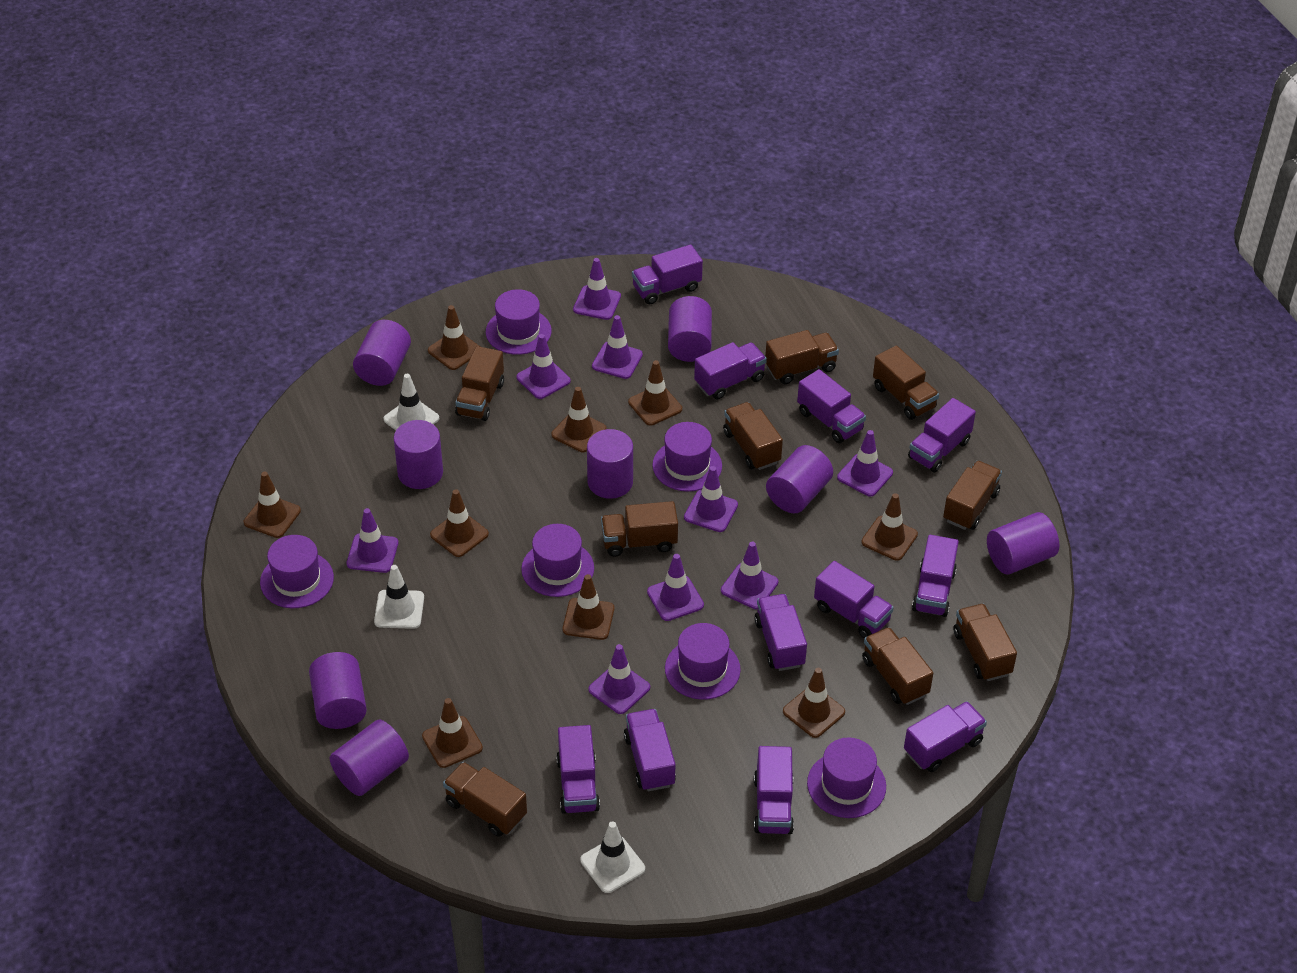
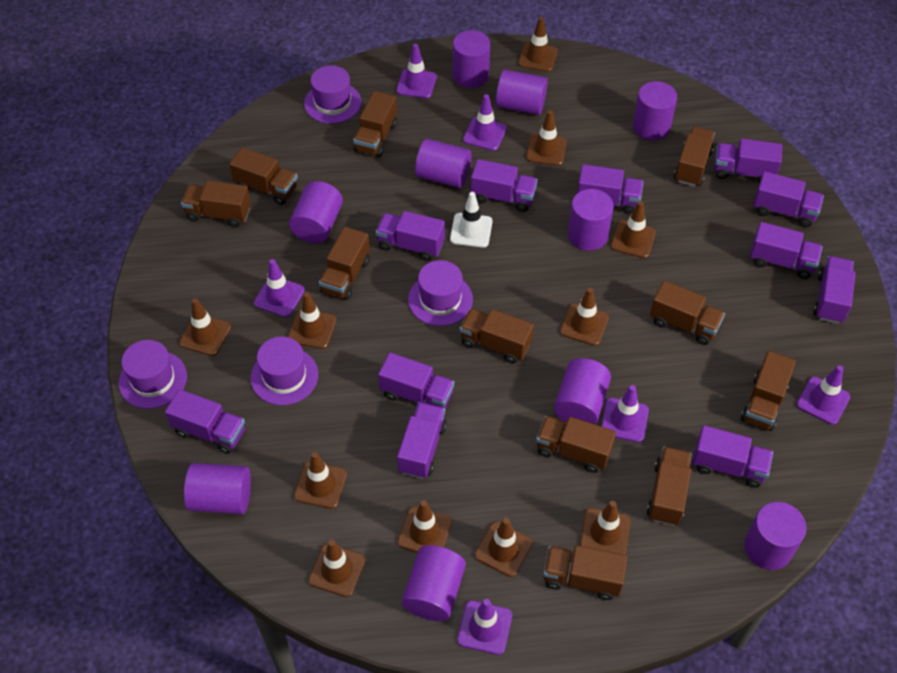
brown traffic cone: 9 -> 11
brown truck: 9 -> 11
purple cylinder: 8 -> 10
purple hat: 6 -> 4
purple traffic cone: 9 -> 6
white traffic cone: 3 -> 1

